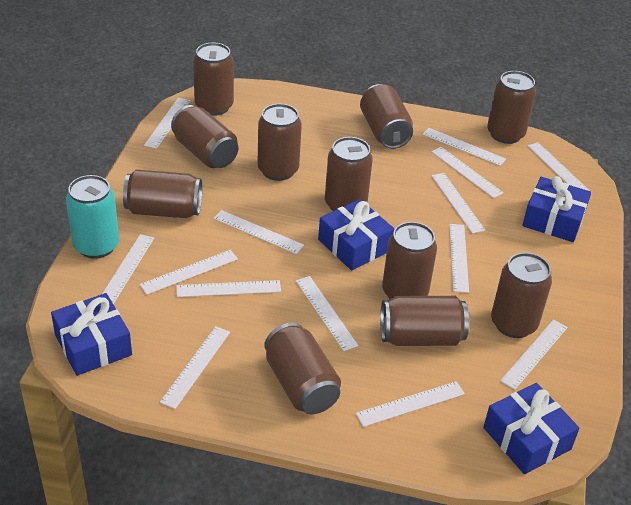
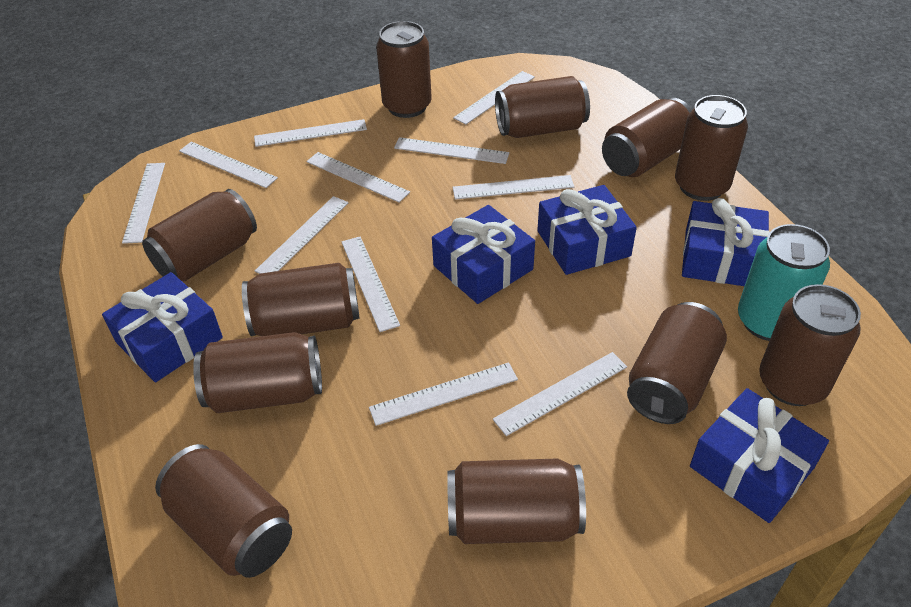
blue gift: 4 -> 5
white ruler: 14 -> 11

